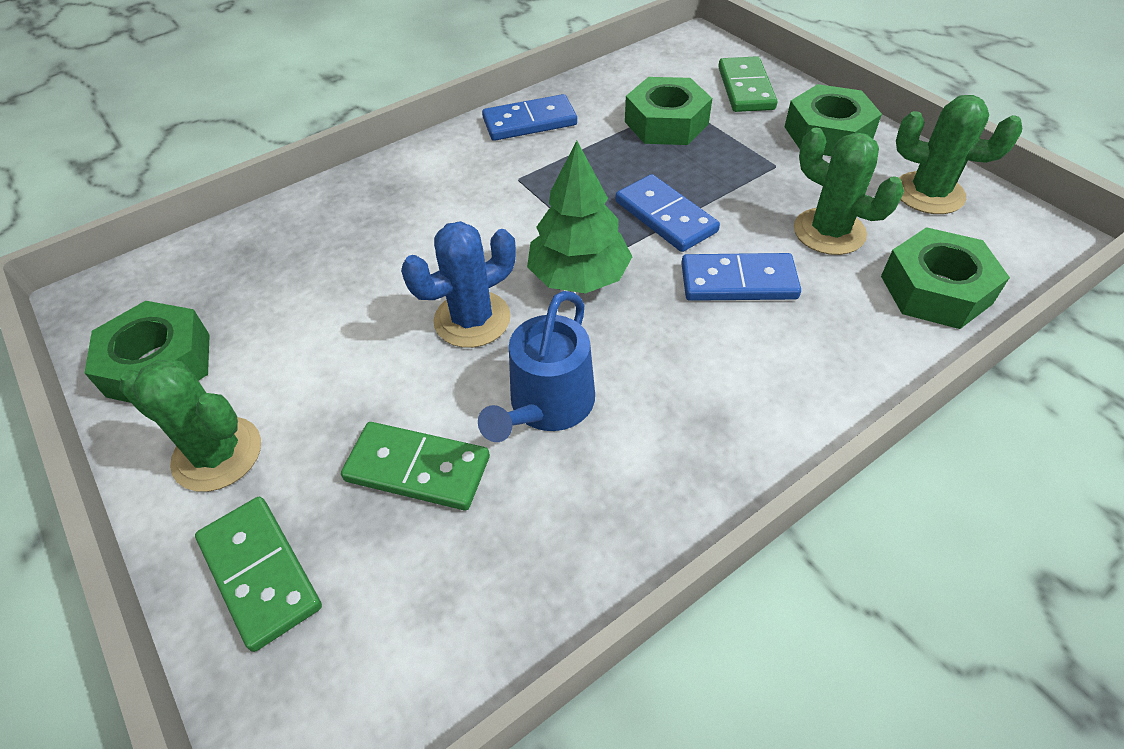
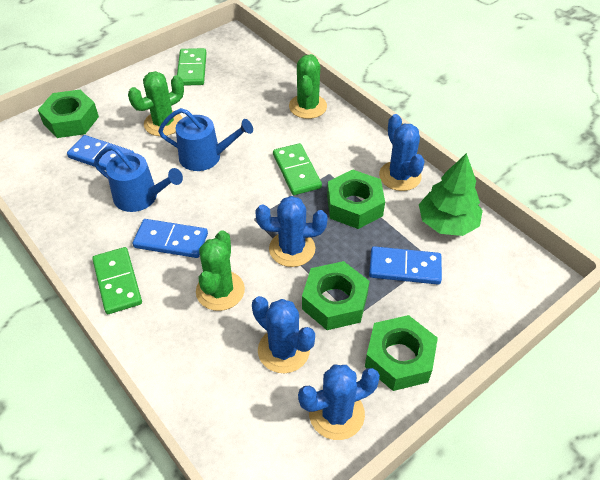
blue cactus: 1 -> 4
blue watering can: 1 -> 2

